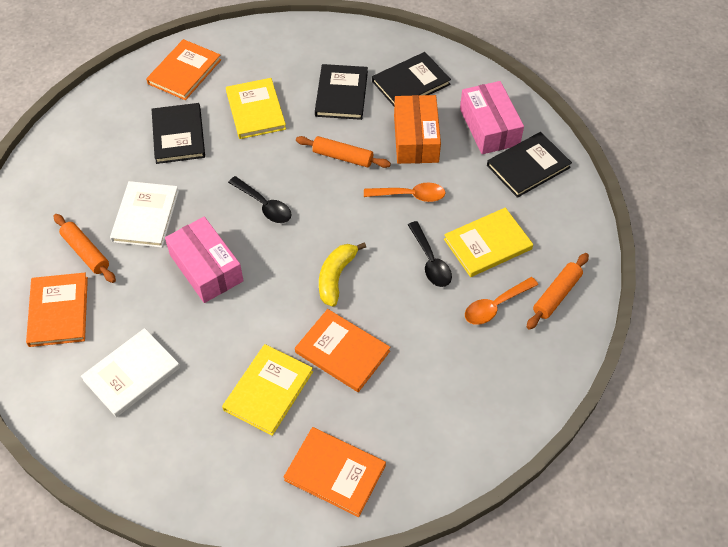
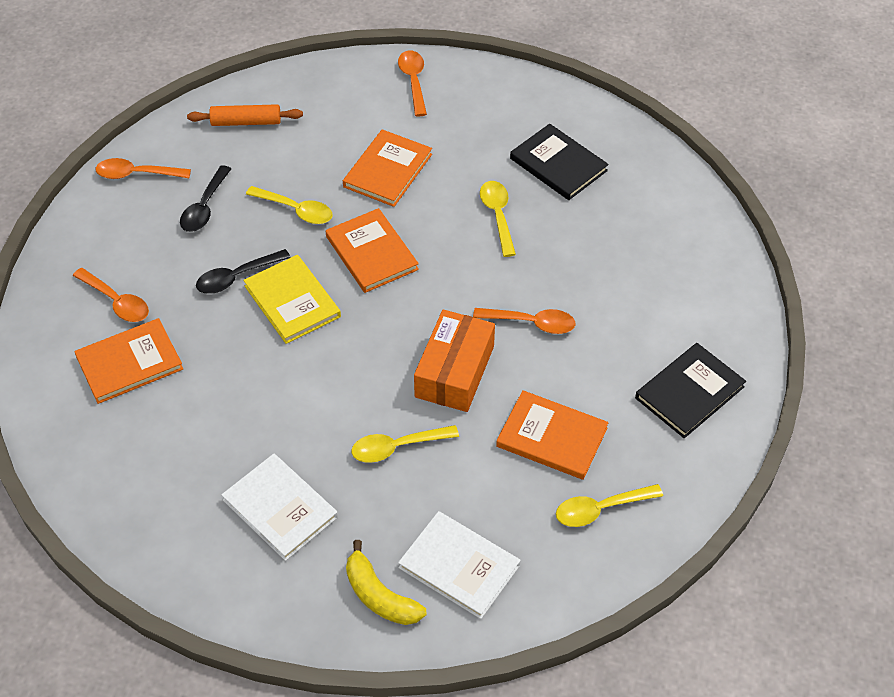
black book: 4 -> 2
orange rolling pin: 3 -> 1
orange spoon: 2 -> 4
pink box: 2 -> 0
yellow book: 3 -> 1
yellow spoon: 0 -> 4

